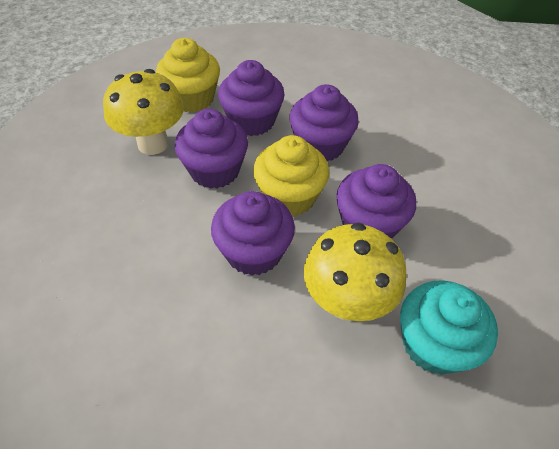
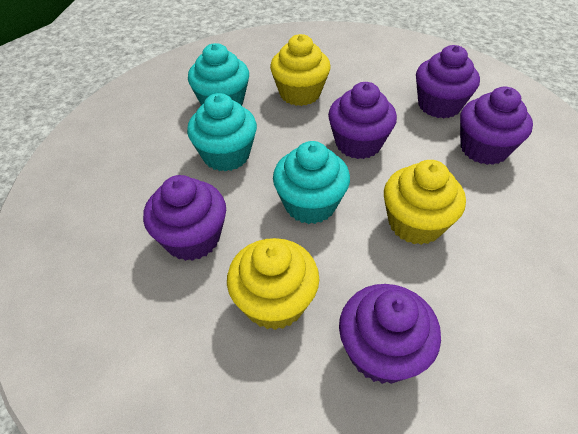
turquoise cupcake: 1 -> 3
yellow cupcake: 2 -> 3
yellow mushroom: 2 -> 0

